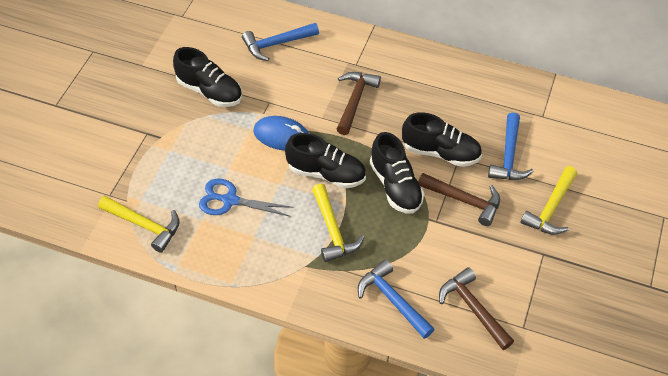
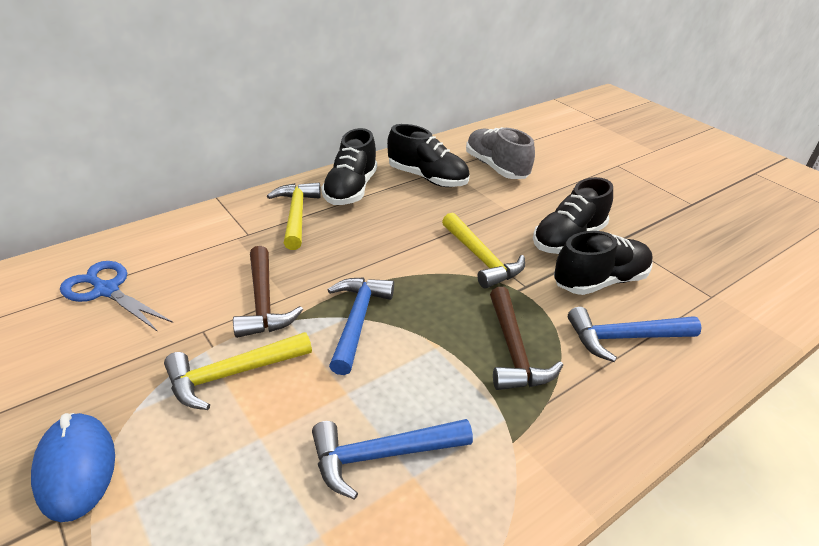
brown hammer: 3 -> 2
grey shoe: 0 -> 1

